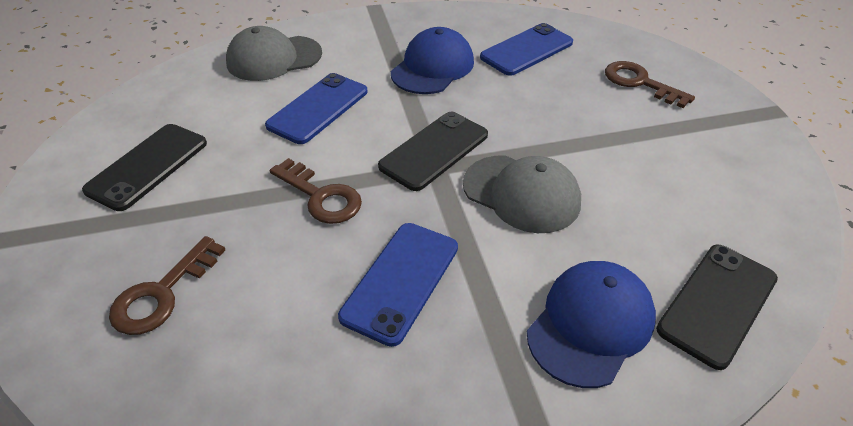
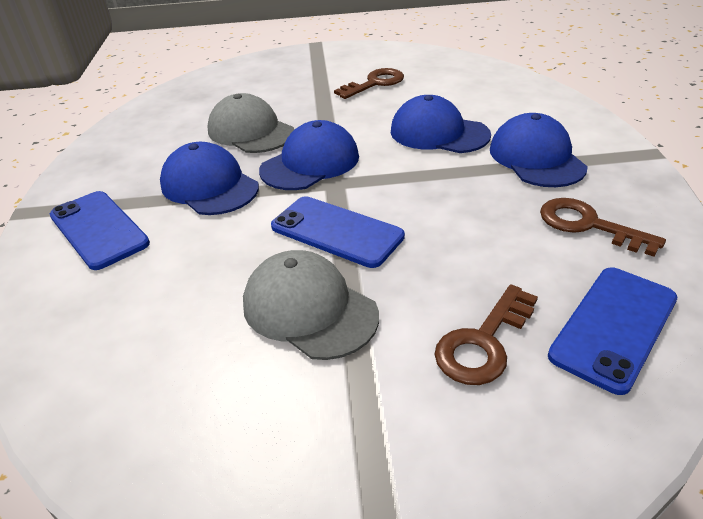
black phone: 3 -> 0
blue cap: 2 -> 4

